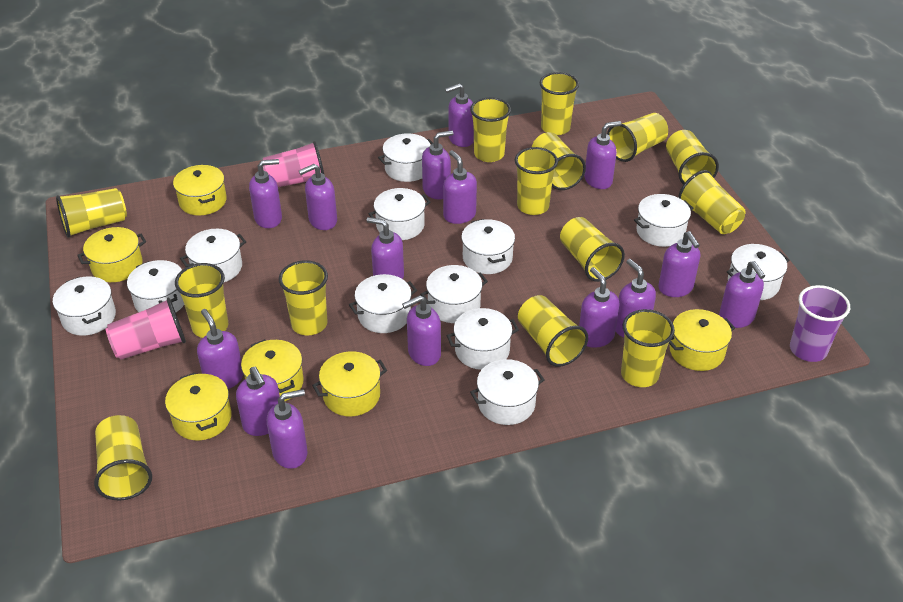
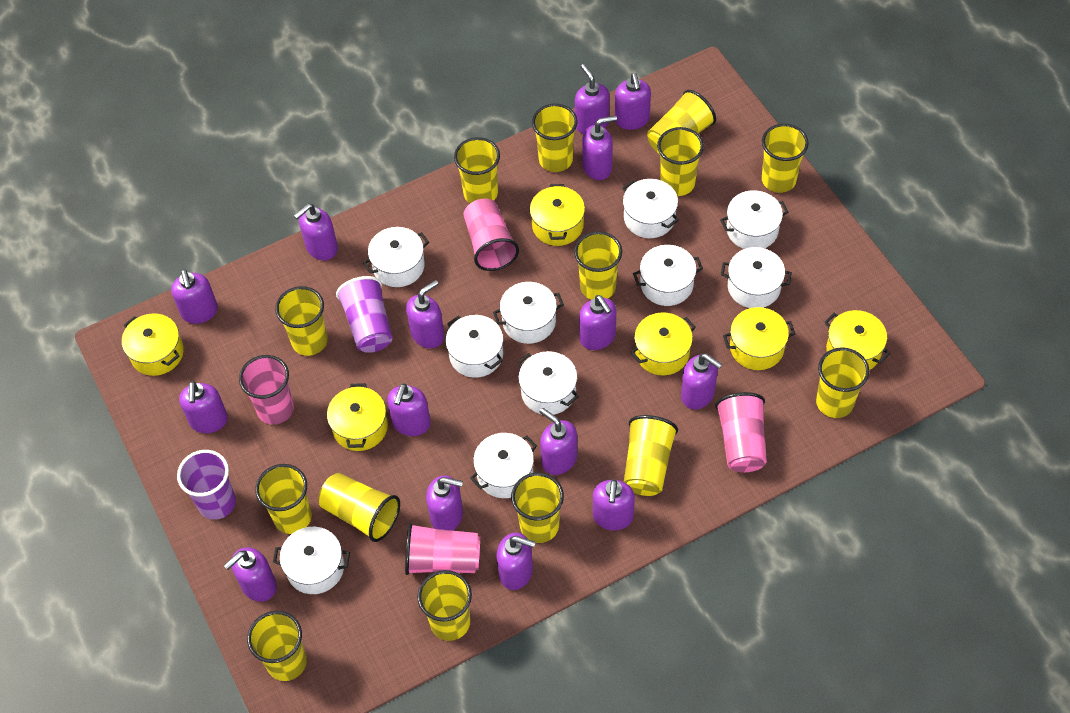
pink cup: 2 -> 4
purple cup: 1 -> 2
white pot: 12 -> 10

